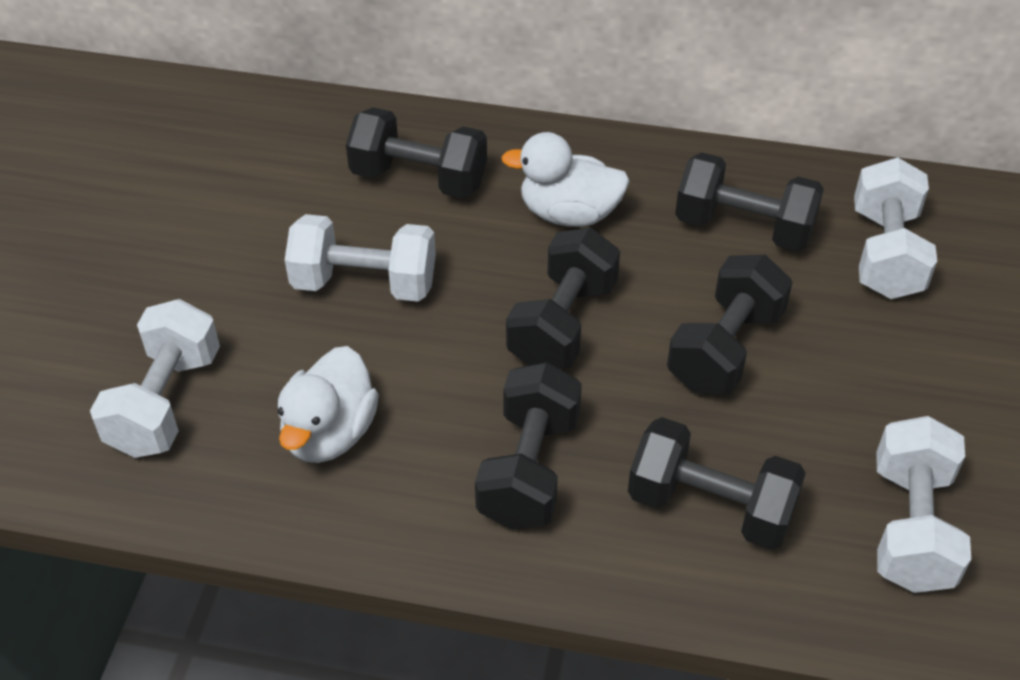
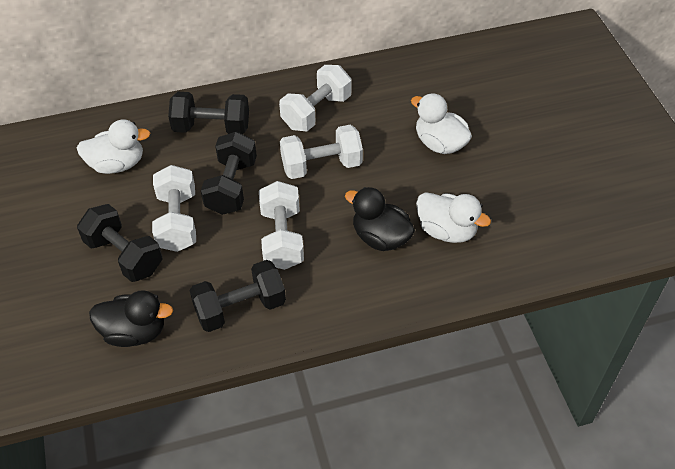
black duck: 0 -> 2
black dumbbell: 6 -> 4
white duck: 2 -> 3

